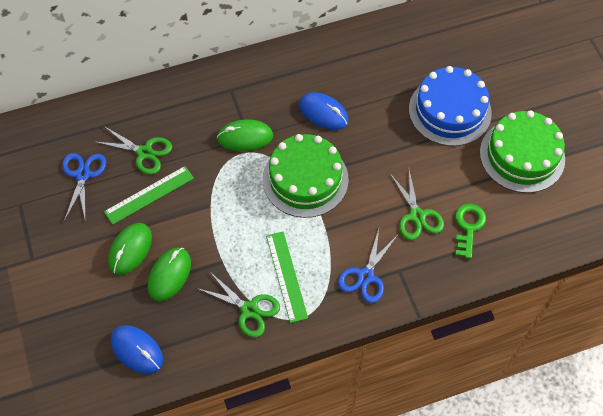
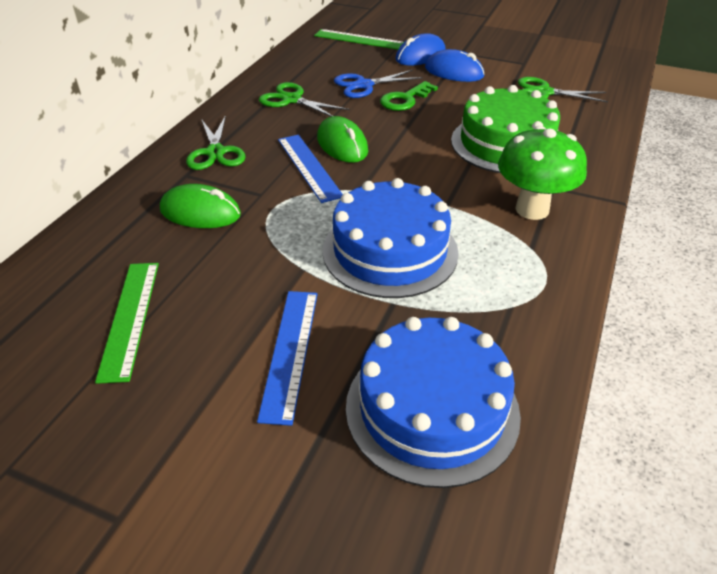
blue cake: 1 -> 2
blue ruler: 0 -> 2
blue scissors: 2 -> 1
green cake: 2 -> 1
green mouse: 3 -> 2
green mushroom: 0 -> 1

